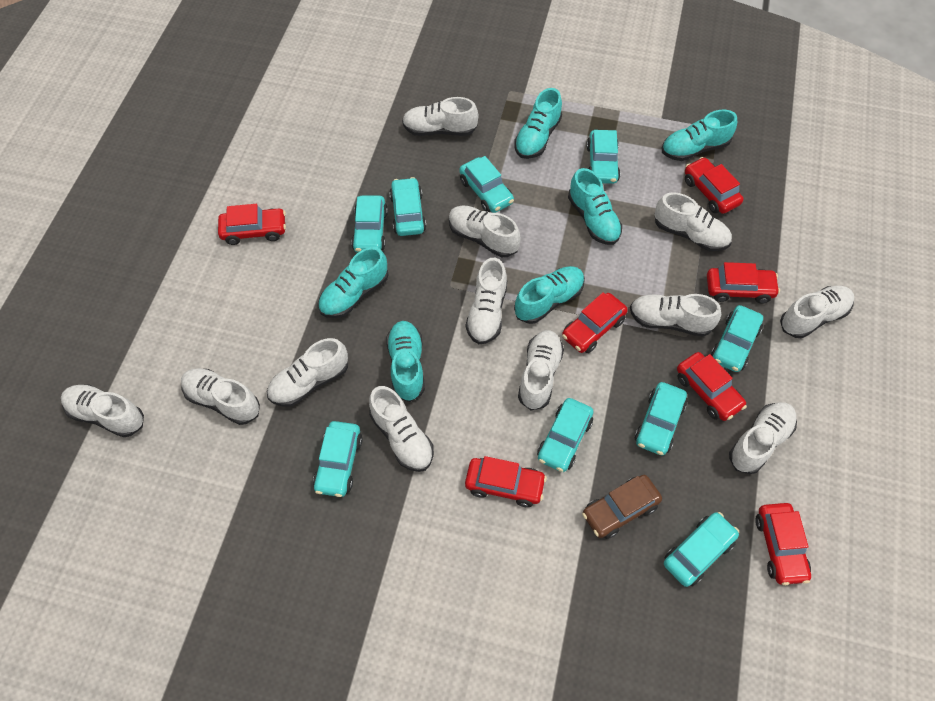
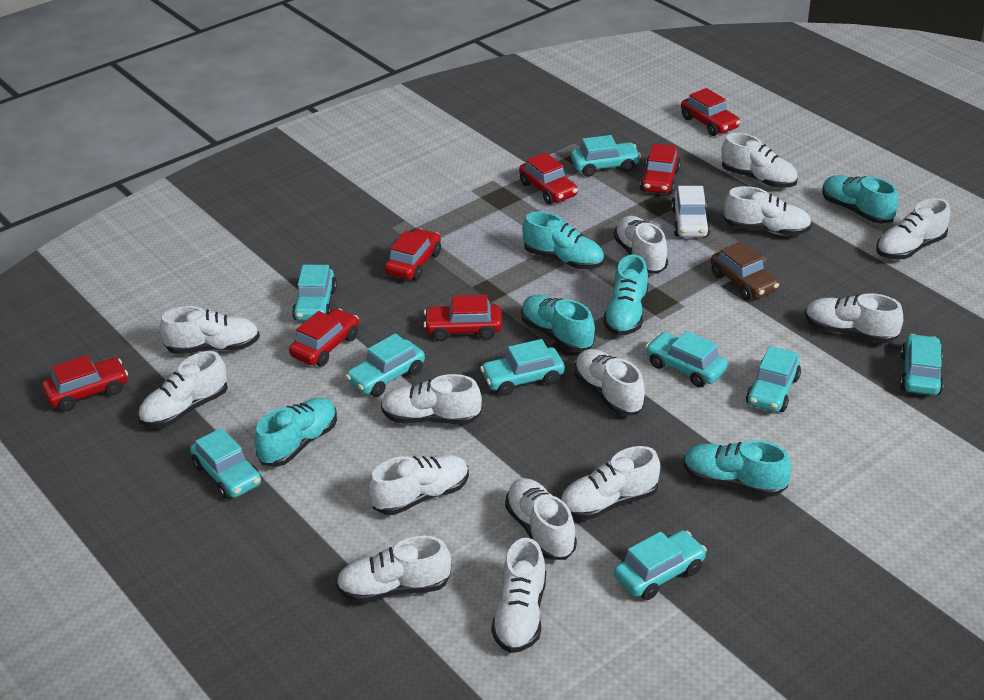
white car: 0 -> 1
white shoe: 12 -> 14

